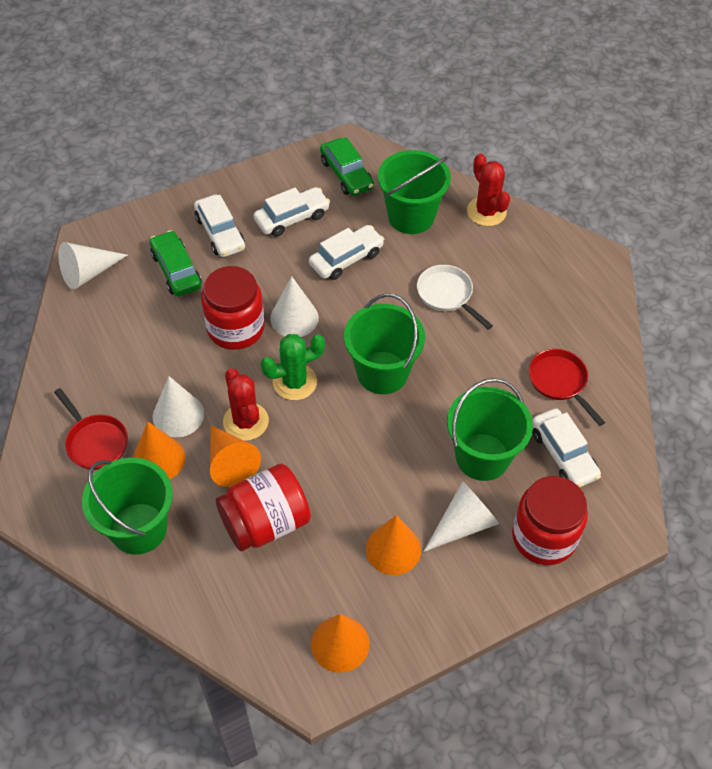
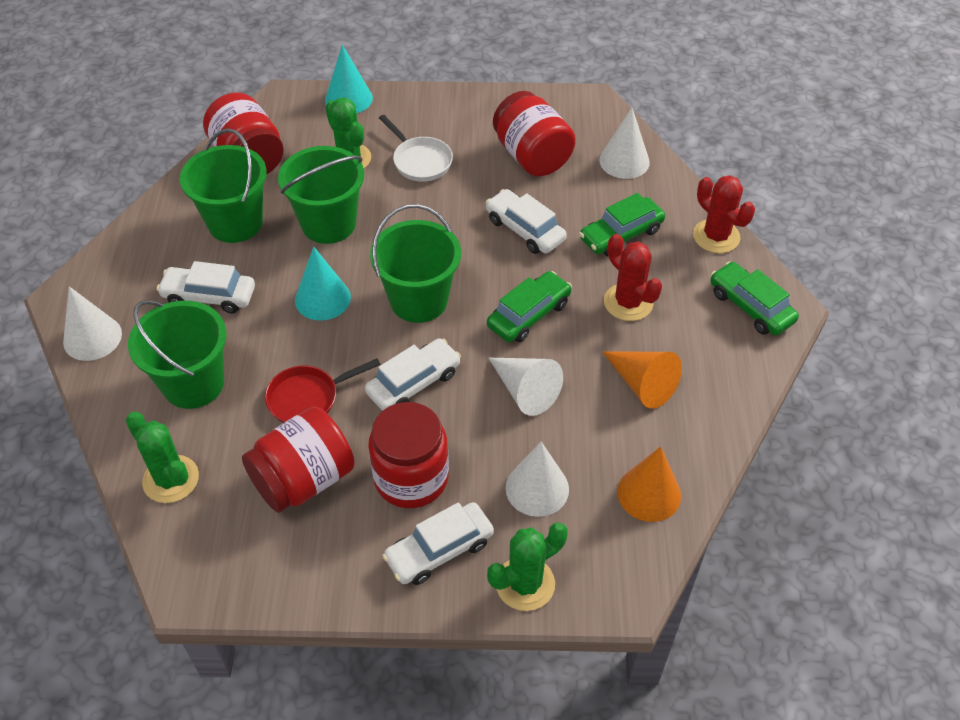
green cactus: 1 -> 3
green car: 2 -> 3
orange cone: 4 -> 2
red jar: 3 -> 4
red pan: 2 -> 1
turquoise cone: 0 -> 2

